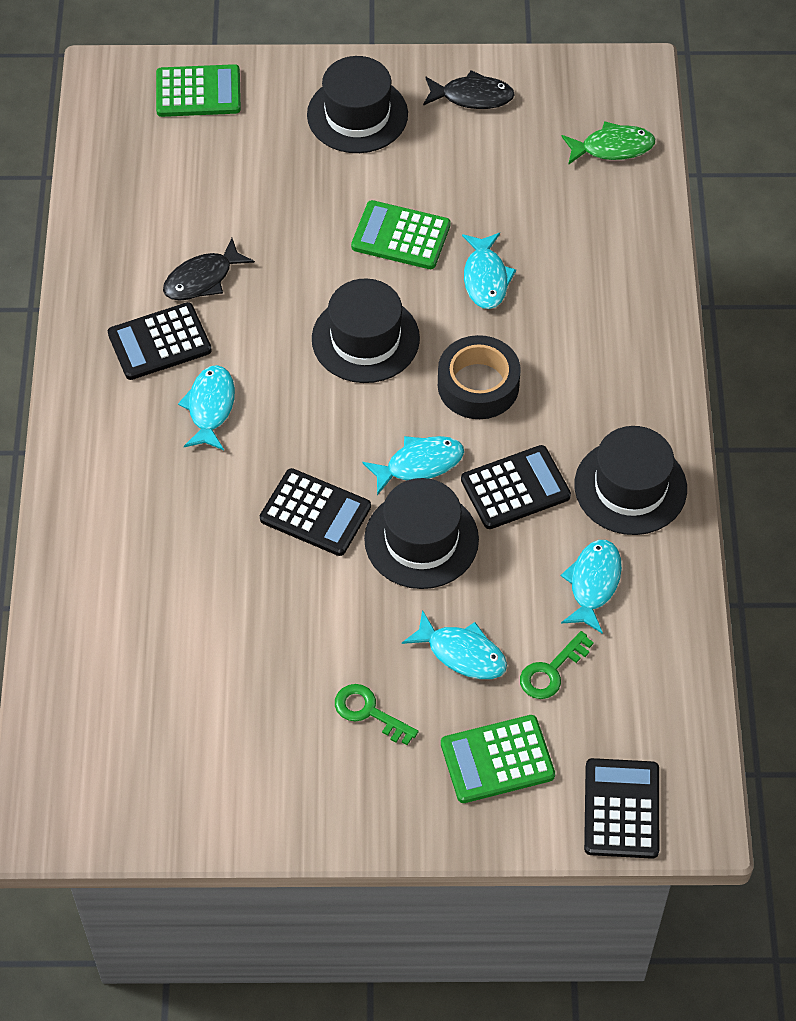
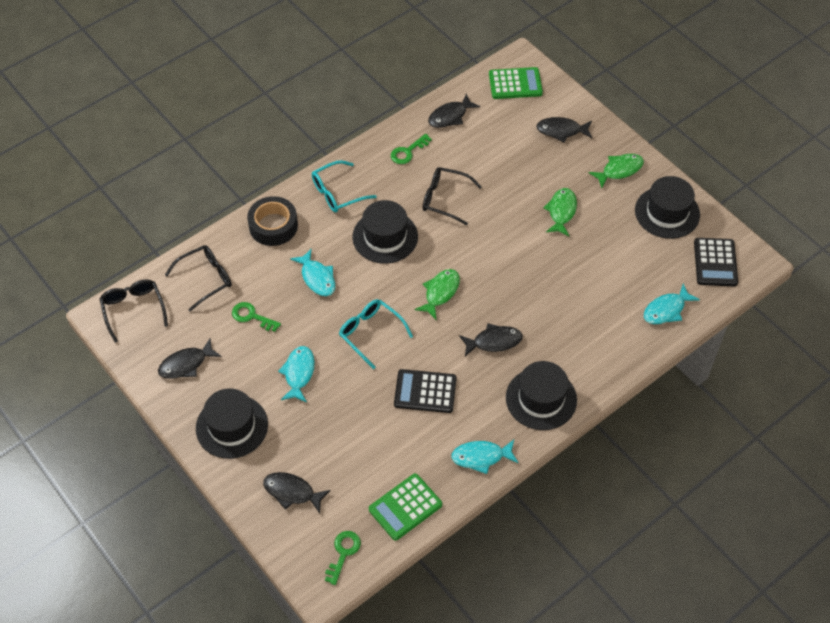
black calculator: 4 -> 2
black fish: 2 -> 5
black glasses: 0 -> 3
green calculator: 3 -> 2
green fish: 1 -> 3
green key: 2 -> 3
turquoise fish: 5 -> 4
turquoise glasses: 0 -> 2

